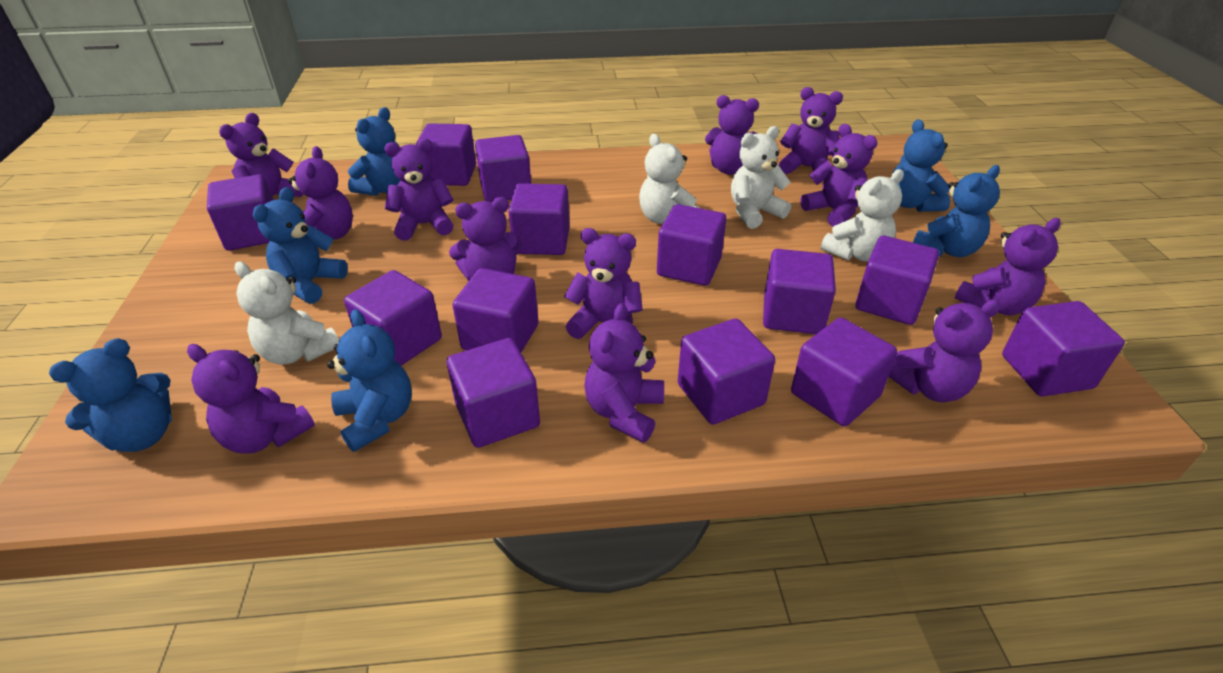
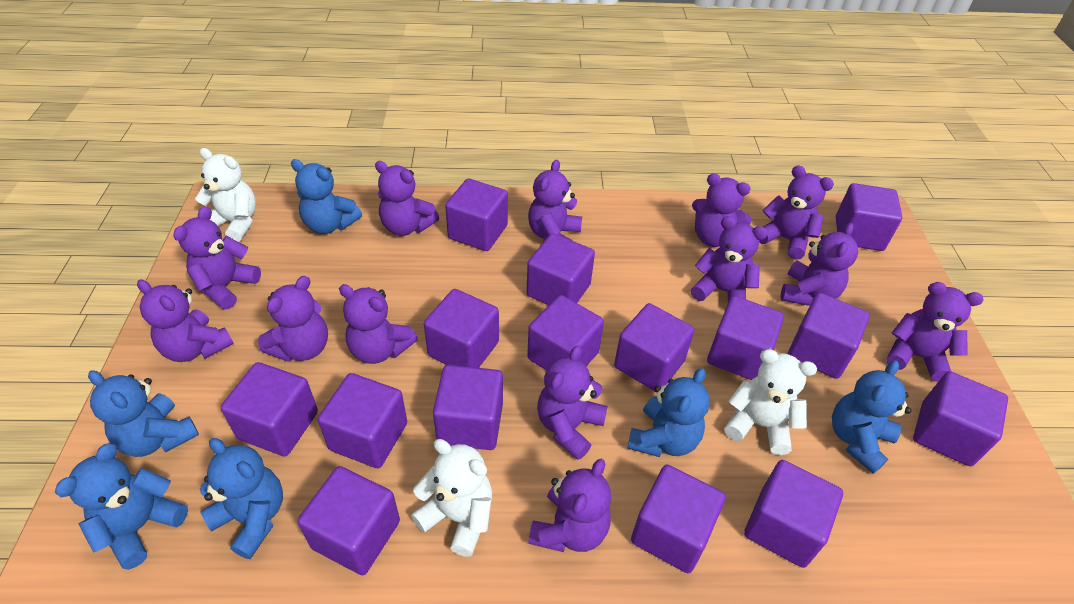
purple cube: 13 -> 15
purple teddy bear: 12 -> 13
white teddy bear: 4 -> 3

